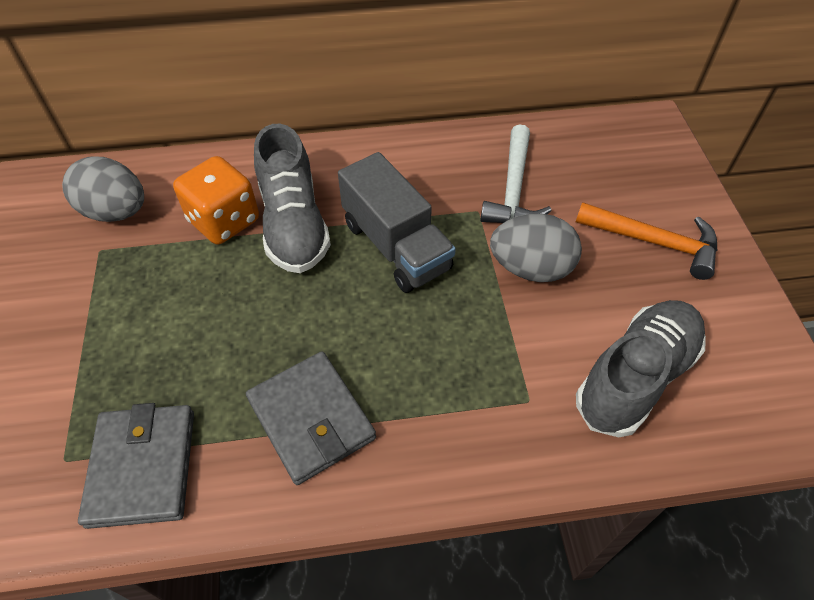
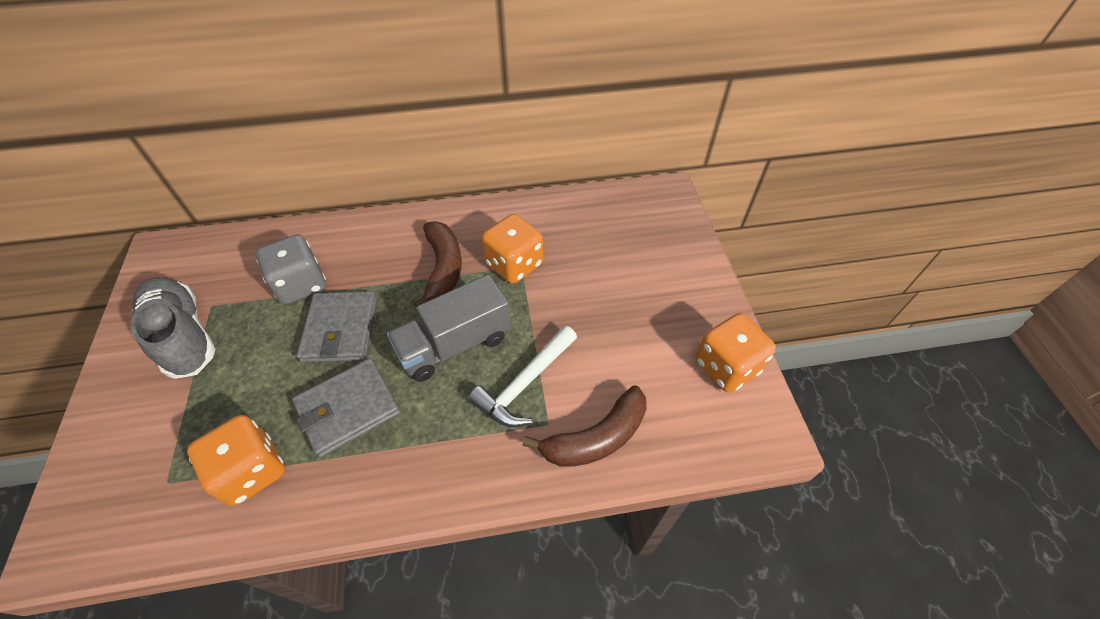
brown banana: 0 -> 2
grey dice: 0 -> 1
grey egg: 2 -> 0
grey shoe: 2 -> 1
orange dice: 1 -> 3
orange hammer: 1 -> 0

